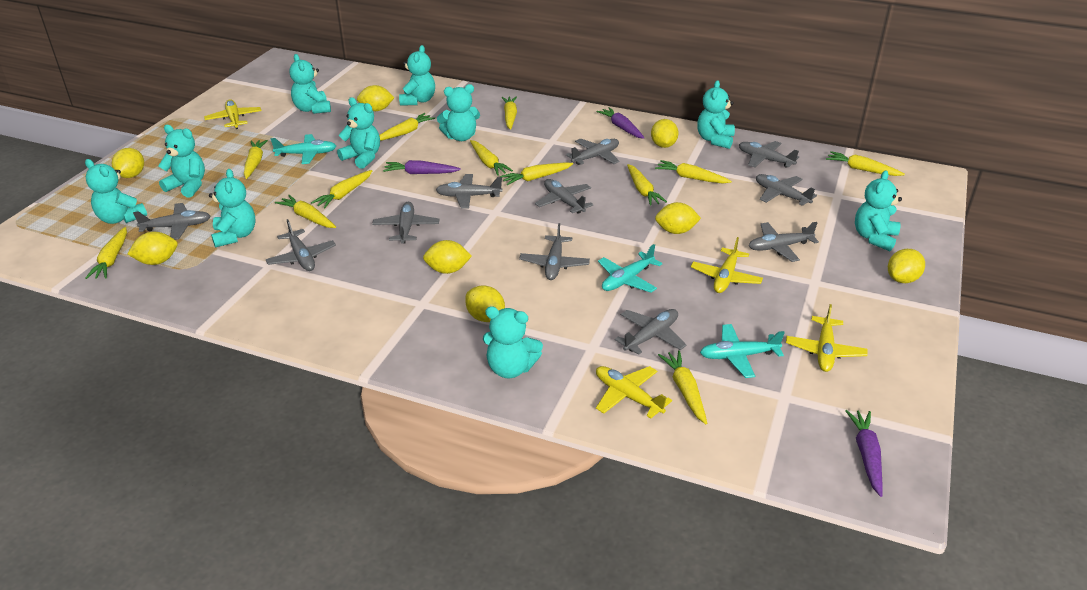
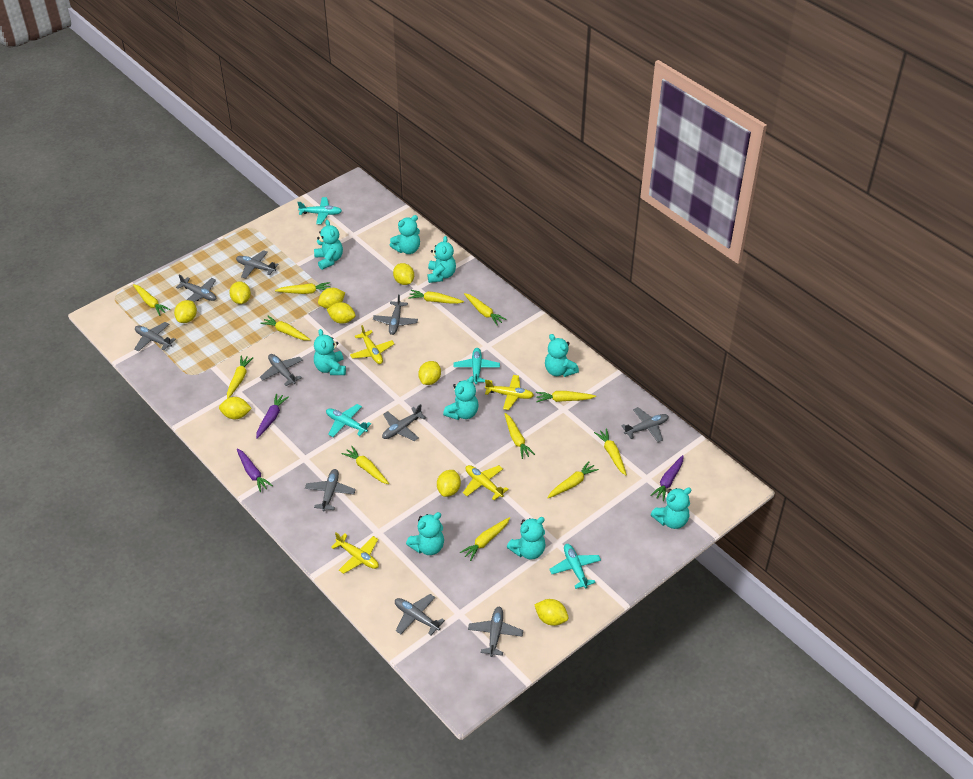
grey plane: 11 -> 10
turquoise plane: 3 -> 4
turquoise teddy bear: 10 -> 9
yellow lemon: 8 -> 9

